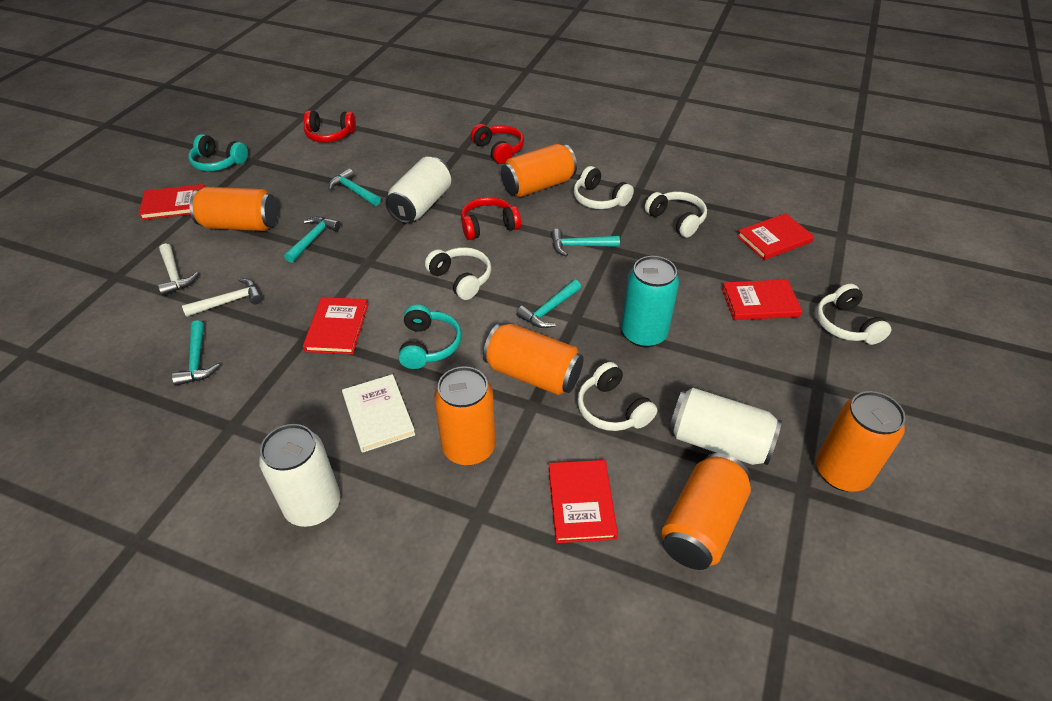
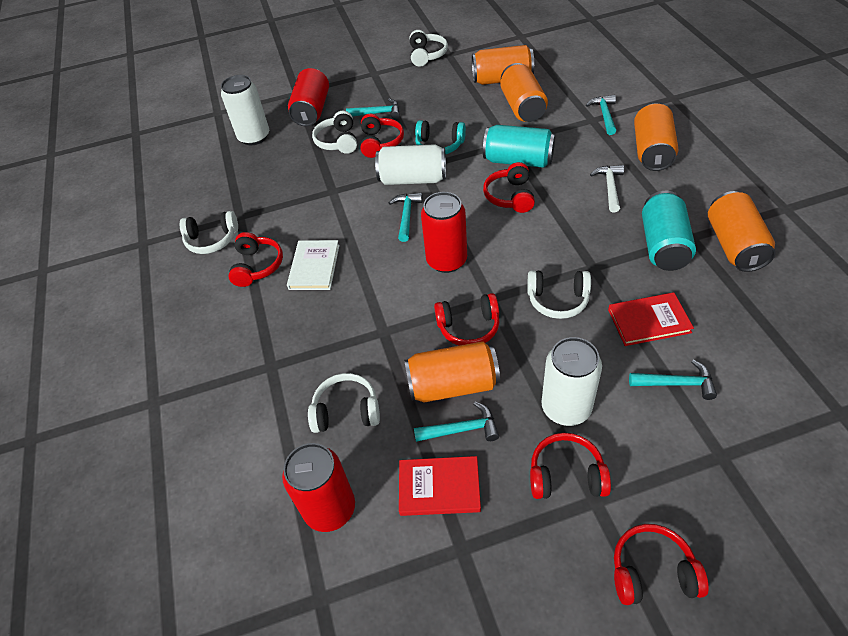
orange can: 6 -> 5
red book: 5 -> 2
red can: 0 -> 3
red headphones: 3 -> 6
turquoise can: 1 -> 2
turquoise headphones: 2 -> 1
white hammer: 2 -> 1

